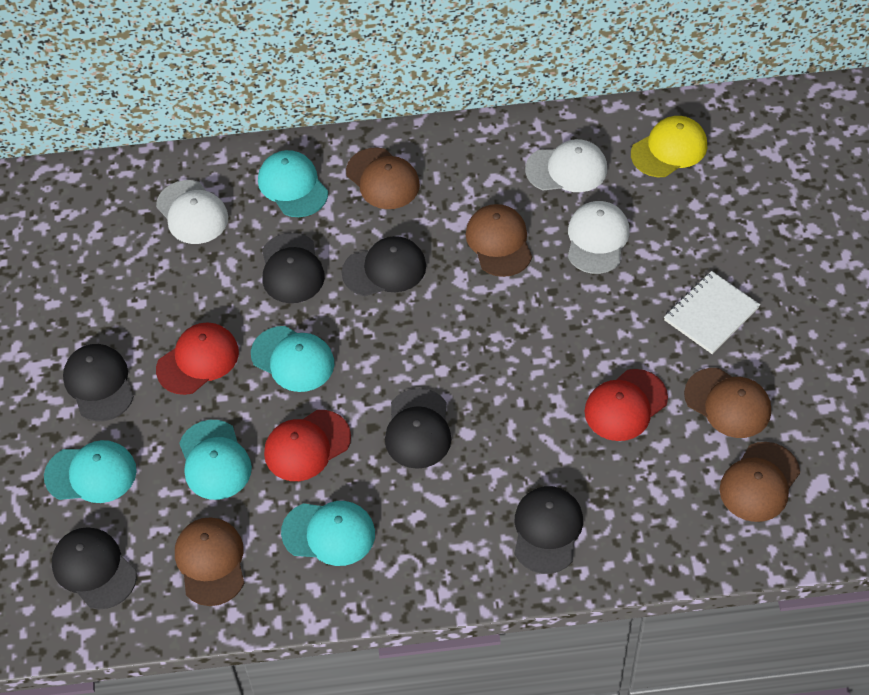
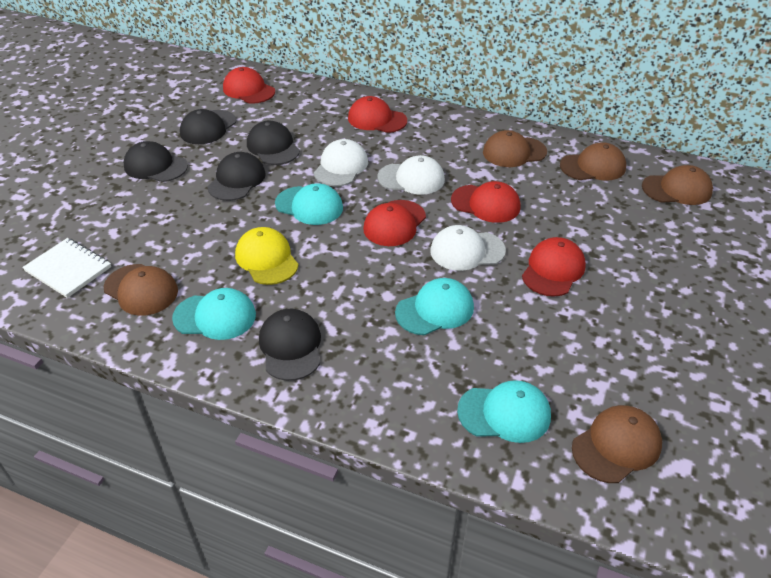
black cap: 6 -> 5
red cap: 3 -> 5
turquoise cap: 5 -> 4

